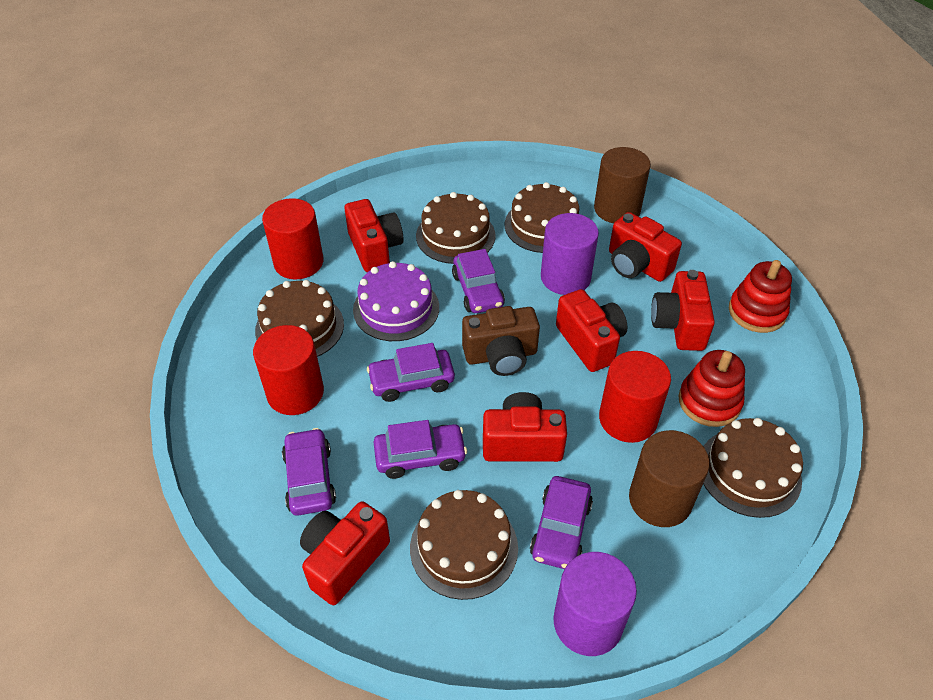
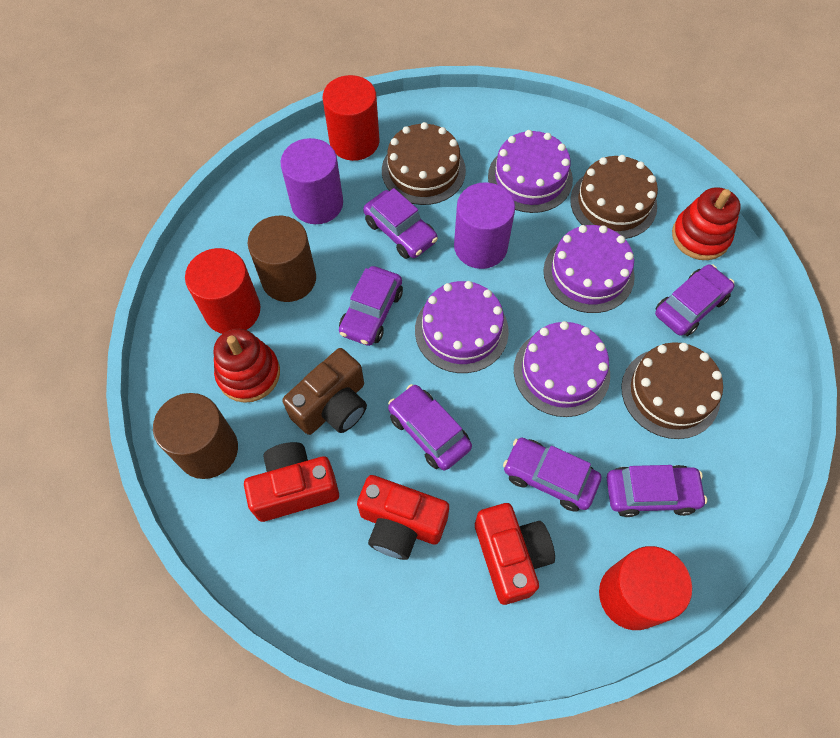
brown cake: 5 -> 3
purple cake: 1 -> 4
purple car: 5 -> 6
red camera: 6 -> 3

